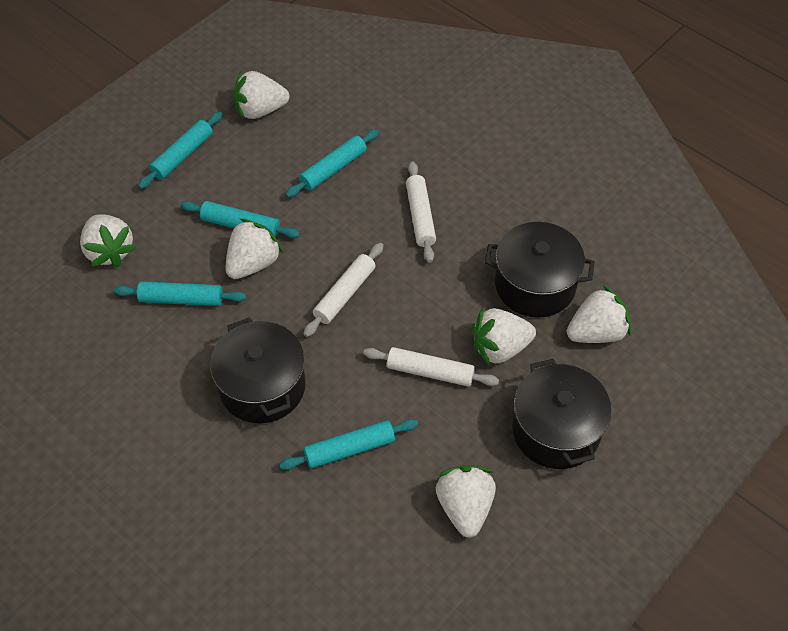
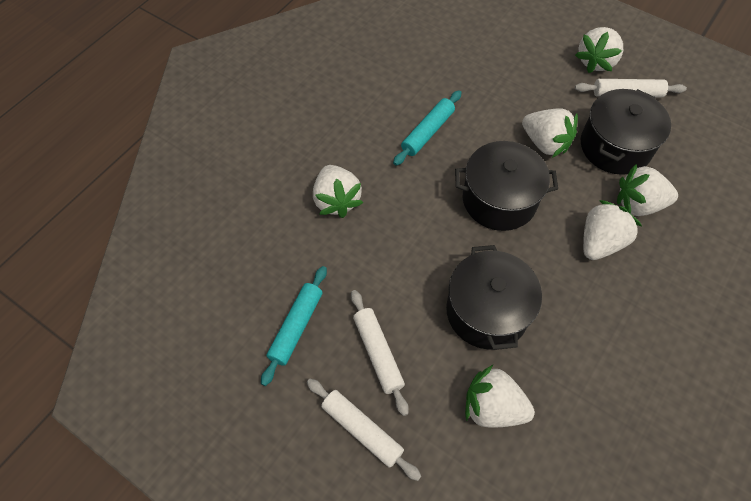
turquoise rolling pin: 5 -> 2

